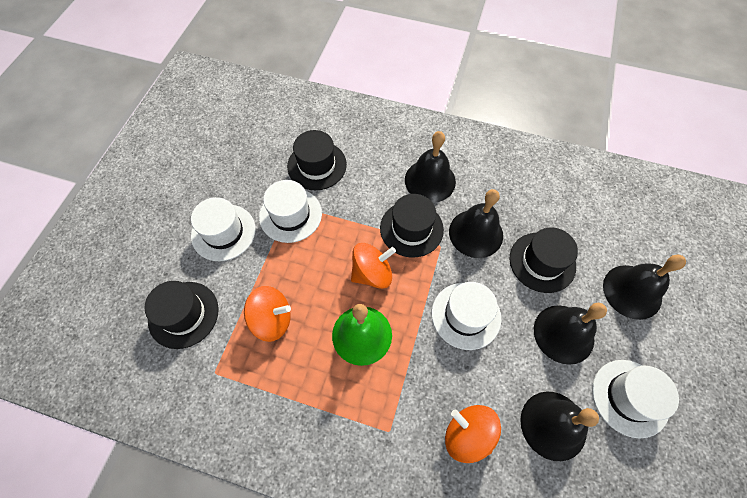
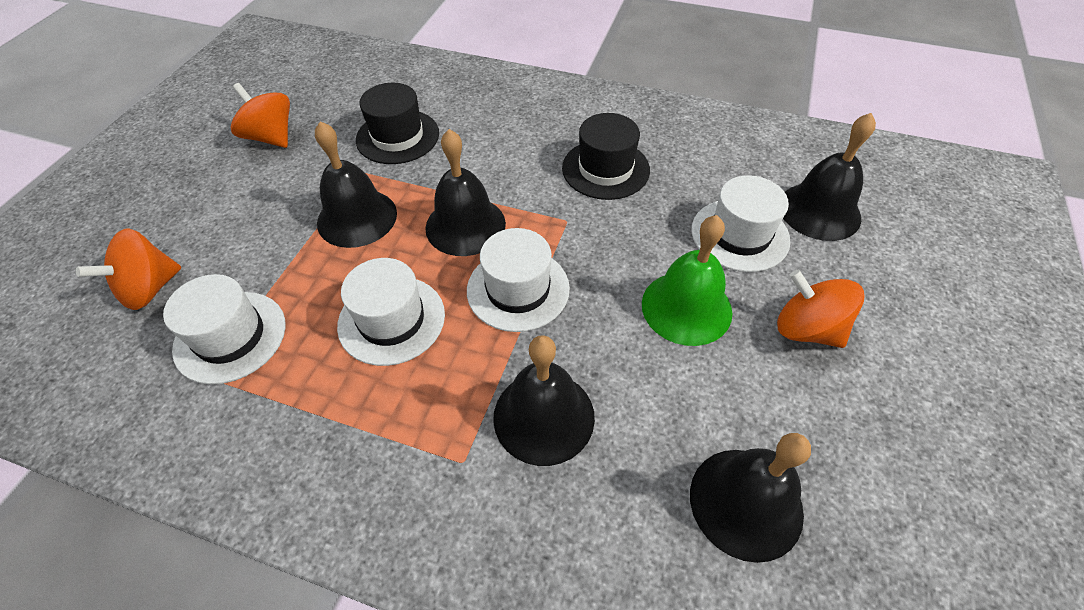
black hat: 4 -> 2

